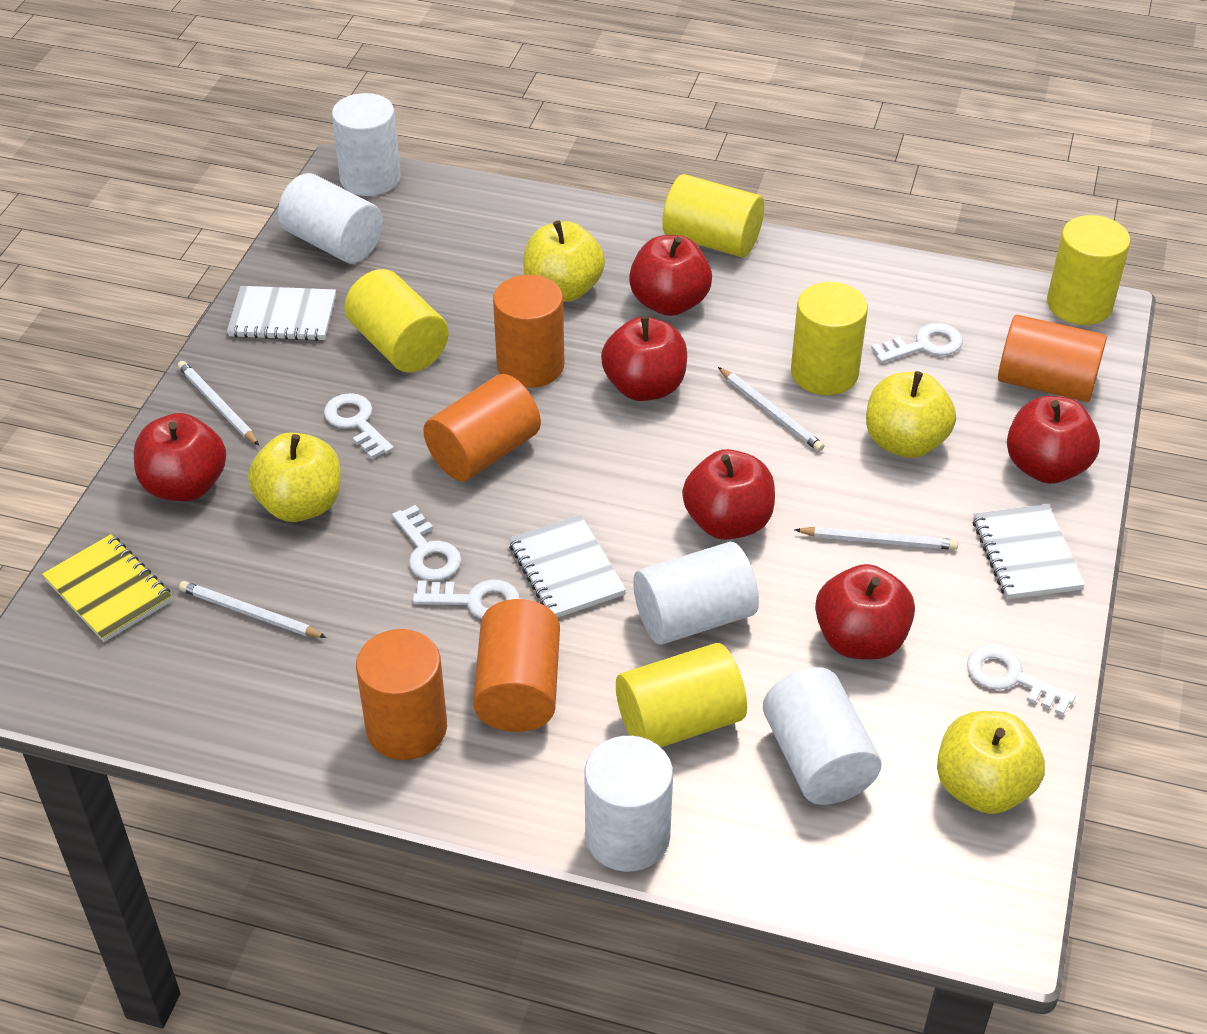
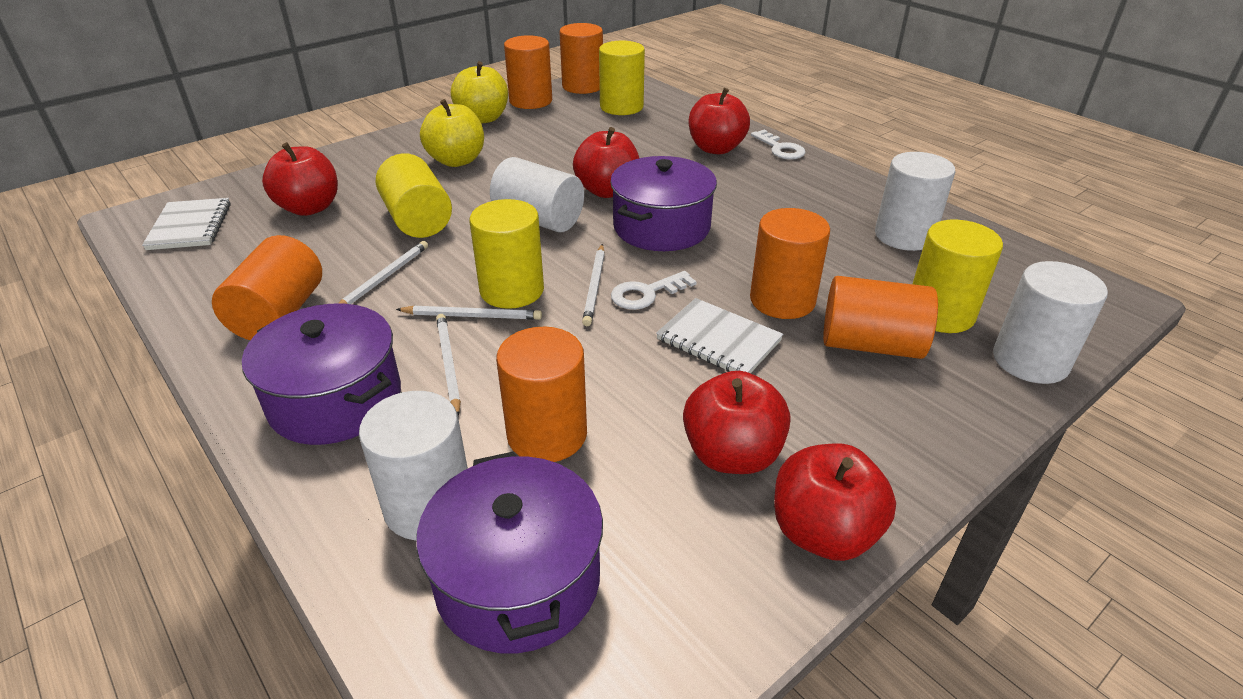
orange cylinder: 5 -> 6
purple pot: 0 -> 3
red apple: 6 -> 5
white cylinder: 5 -> 4
white key: 5 -> 2
white notebook: 3 -> 2
yellow apple: 4 -> 2
yellow cylinder: 5 -> 4
yellow notebook: 1 -> 0

